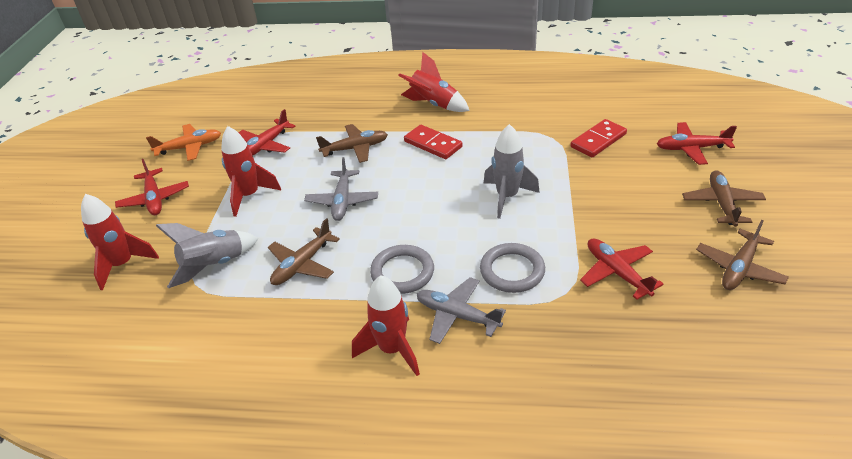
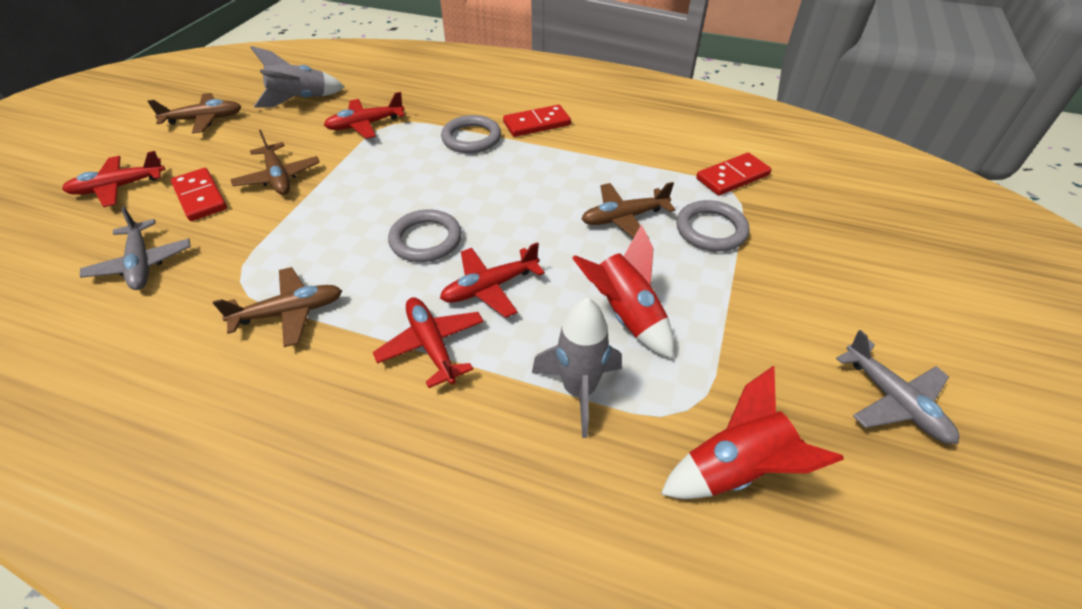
grey ring: 2 -> 3
orange plane: 1 -> 0
red domino: 2 -> 3
red rocket: 4 -> 2

